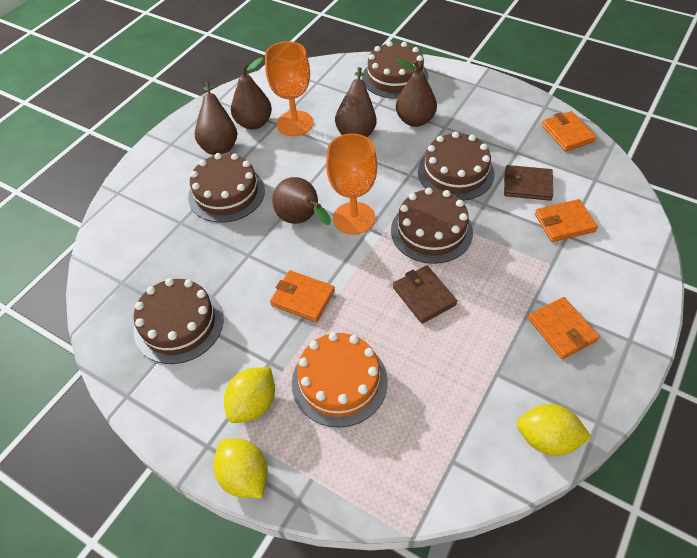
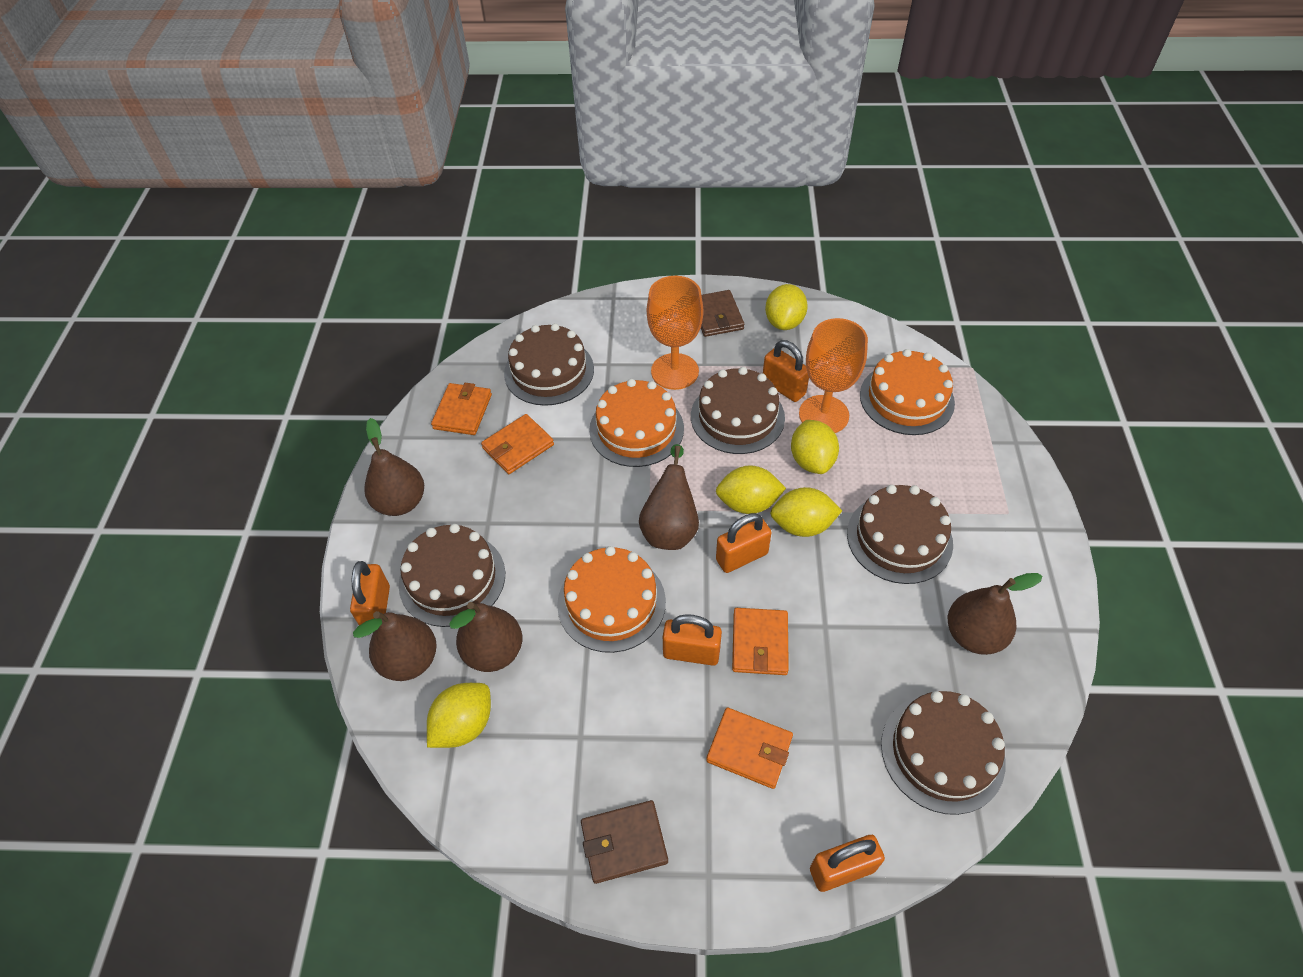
orange cake: 1 -> 3
orange padlock: 0 -> 5
yellow lemon: 3 -> 5

